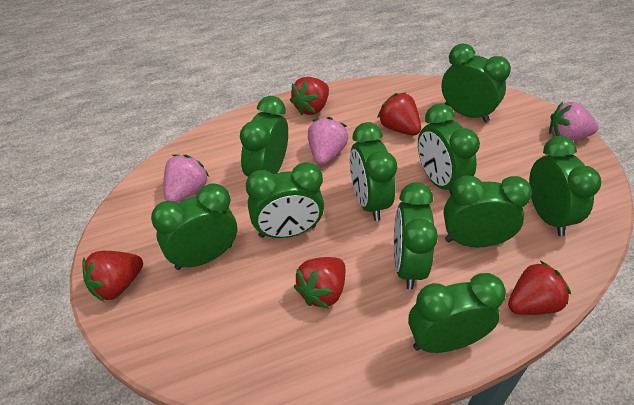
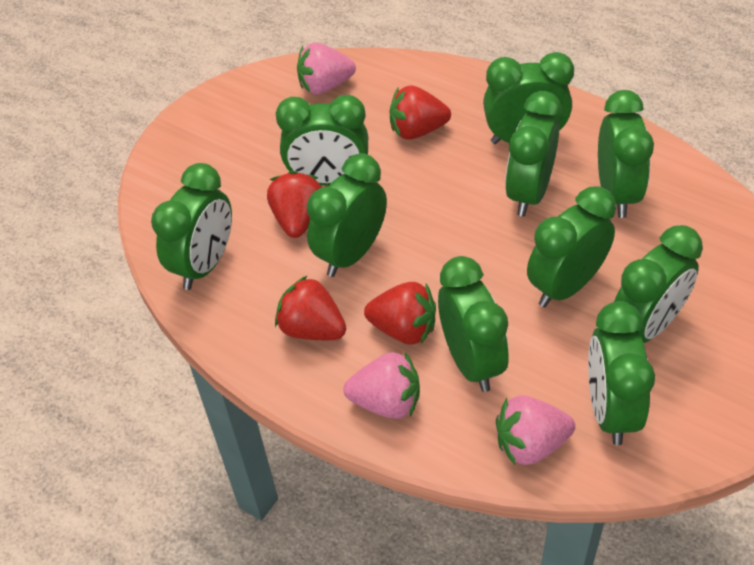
red strawberry: 5 -> 4

